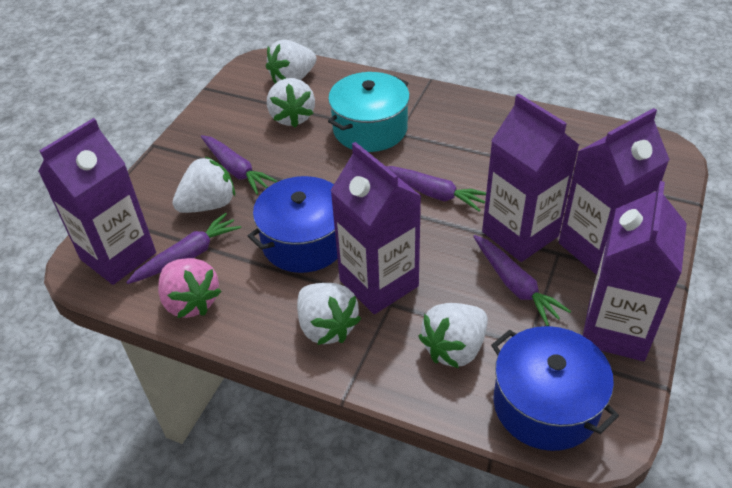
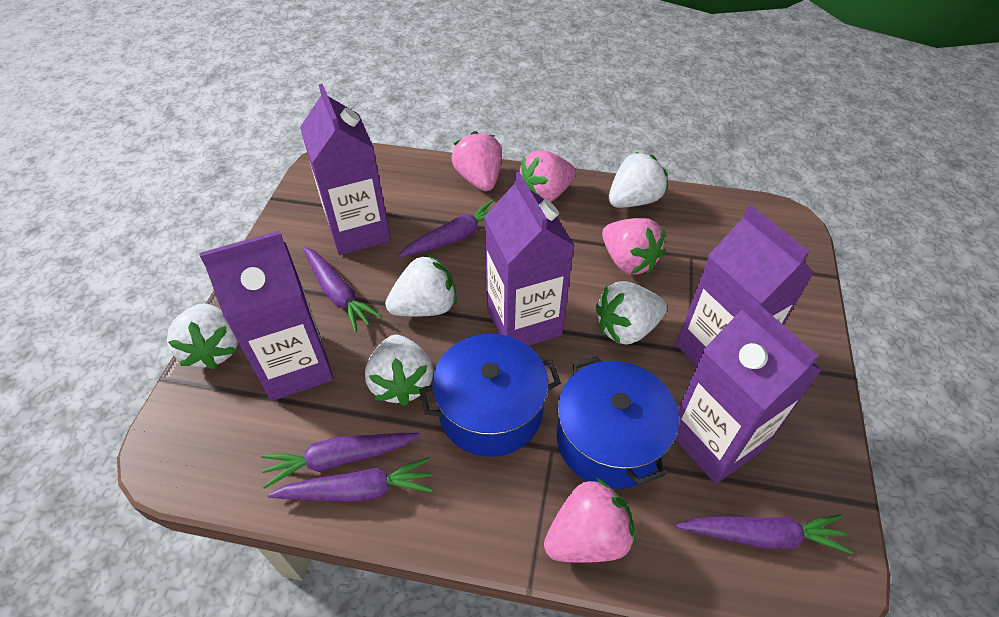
pink strawberry: 1 -> 4
purple carrot: 4 -> 5
turquoise pot: 1 -> 0

